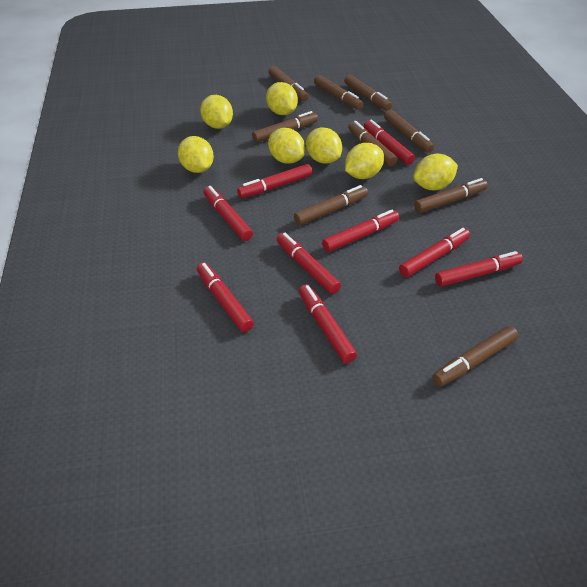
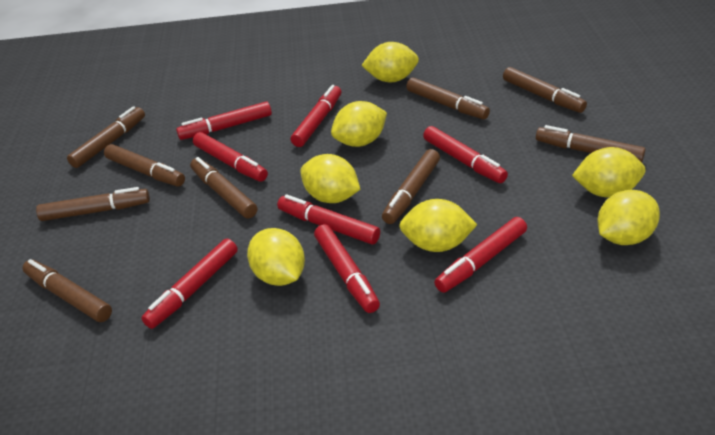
red marker: 9 -> 8

